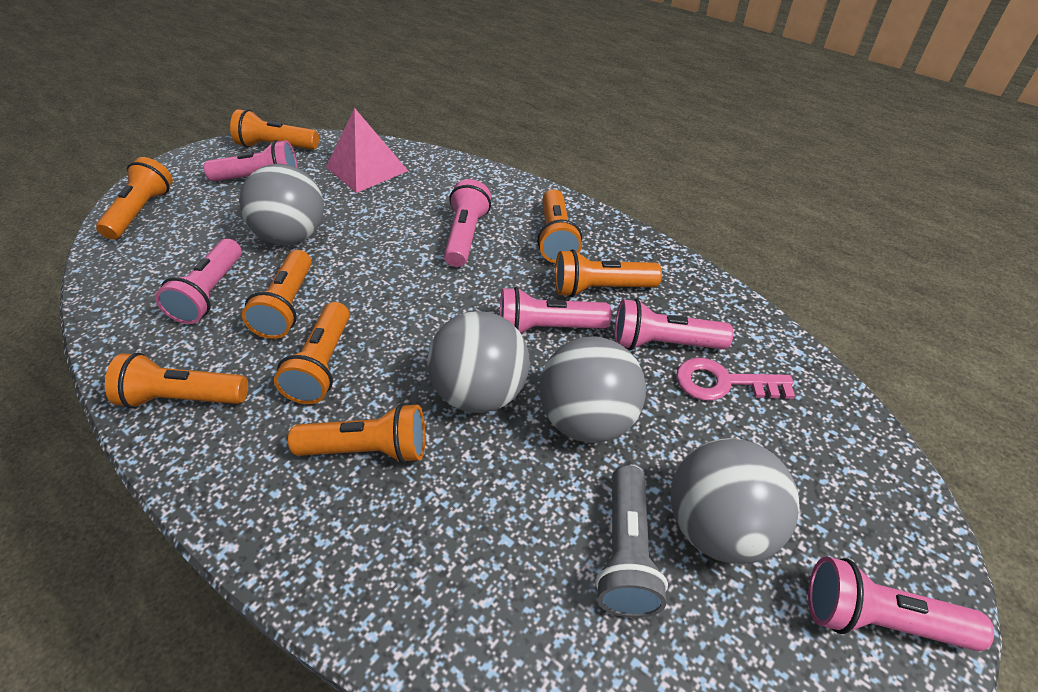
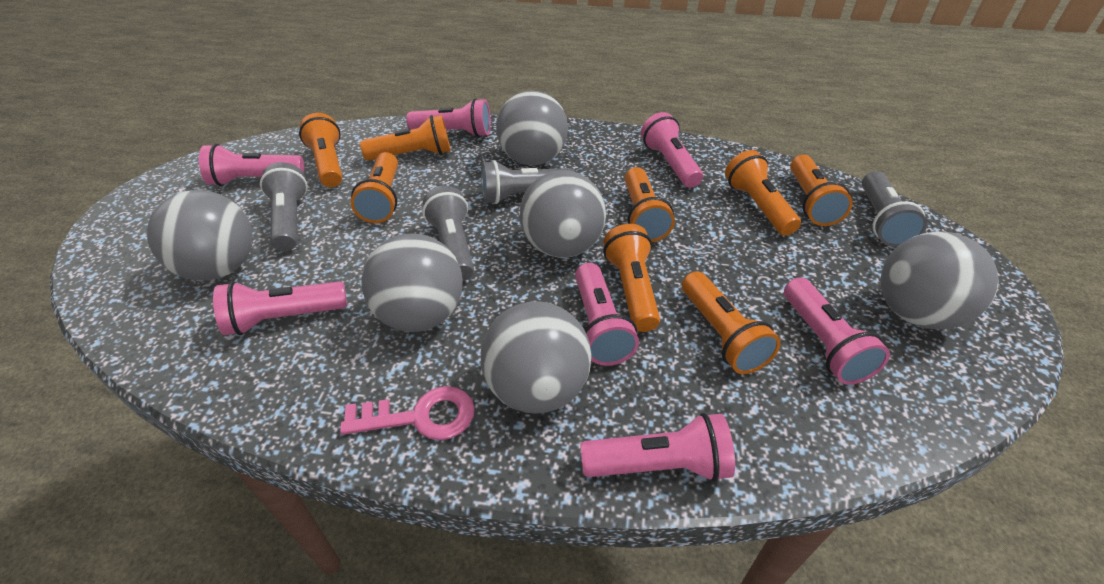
grey ball: 4 -> 6
grey flashlight: 1 -> 4
pink flashlight: 6 -> 7
pink pyramid: 1 -> 0

